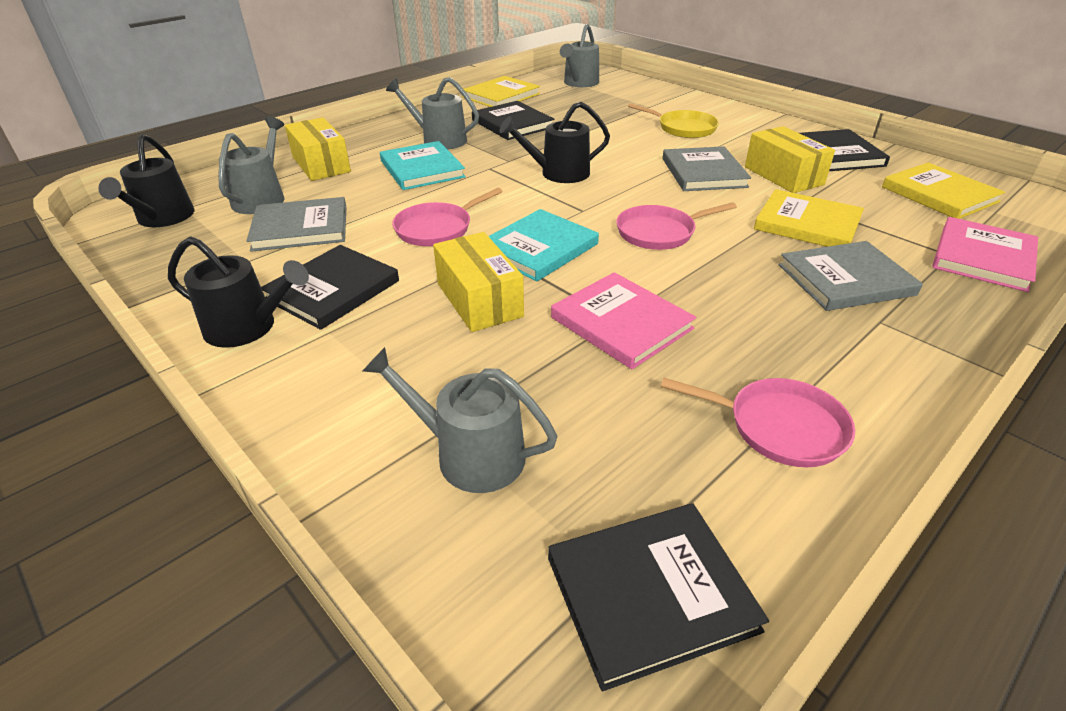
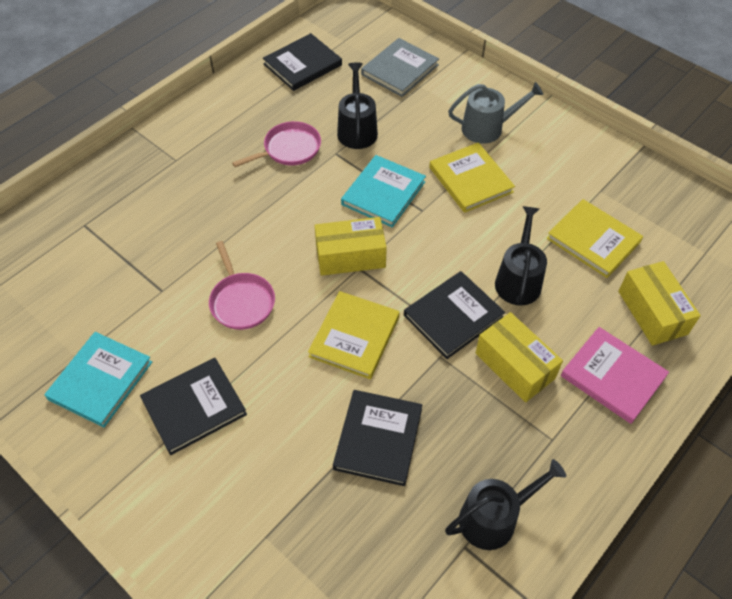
grey book: 3 -> 1
grey watering can: 4 -> 1
pink book: 2 -> 1
pink pan: 3 -> 2
yellow pan: 1 -> 0

